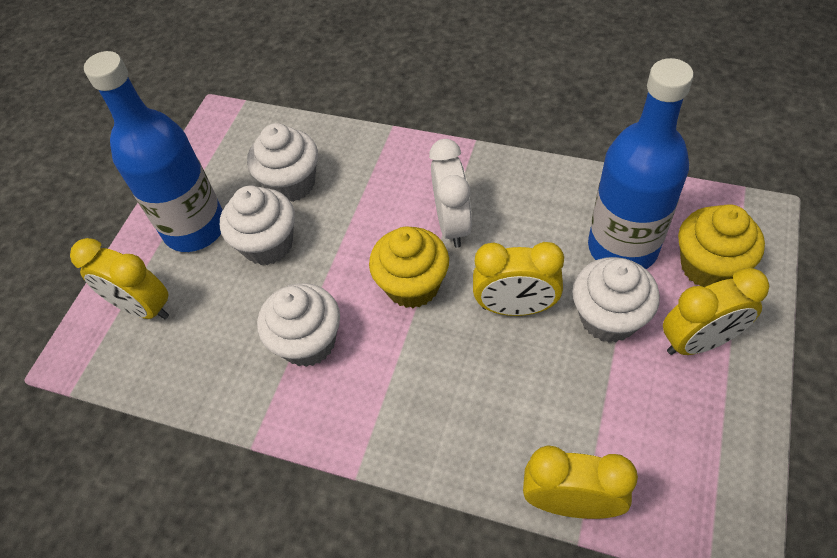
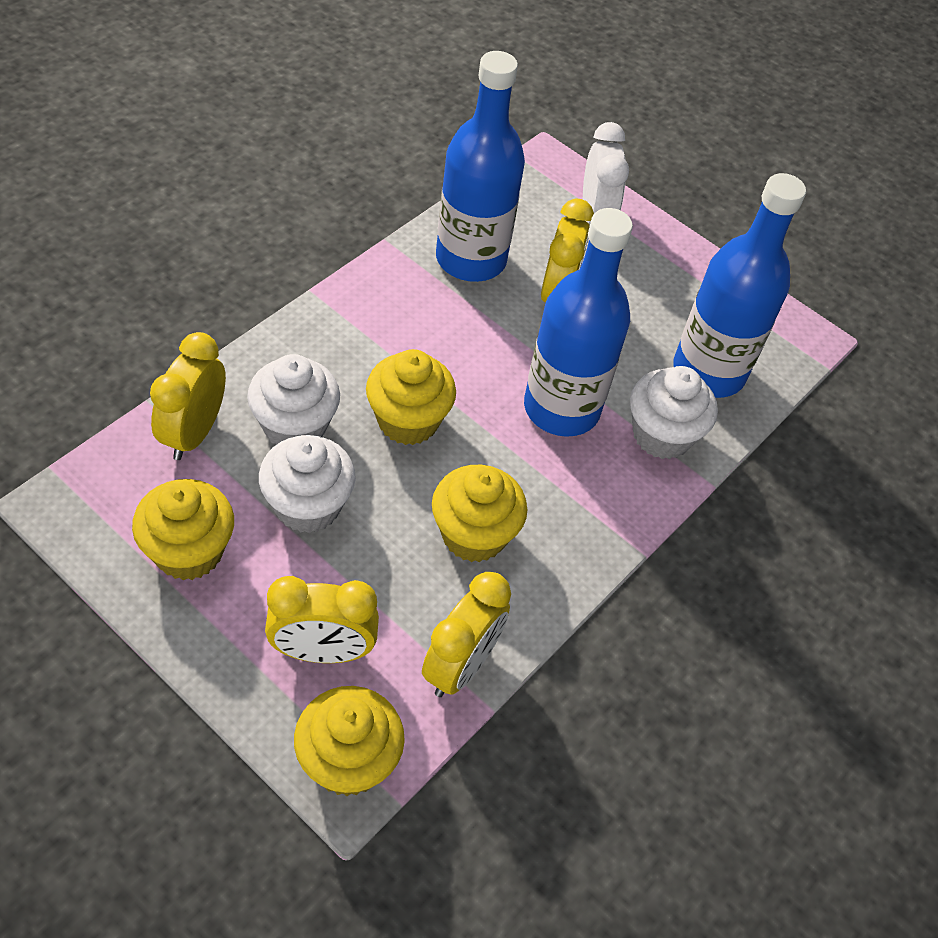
blue bottle: 2 -> 3
white cupcake: 4 -> 3
yellow cupcake: 2 -> 4

